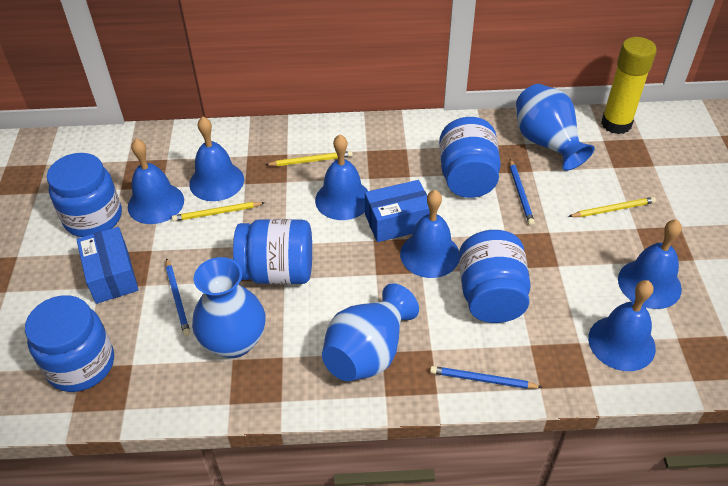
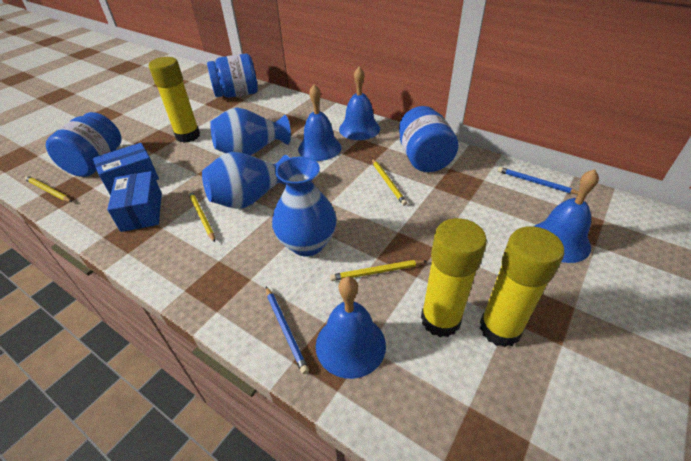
blue bell: 6 -> 4
blue jar: 5 -> 3
blue pencil: 3 -> 2
yellow glue stick: 1 -> 3
yellow pencil: 3 -> 4

